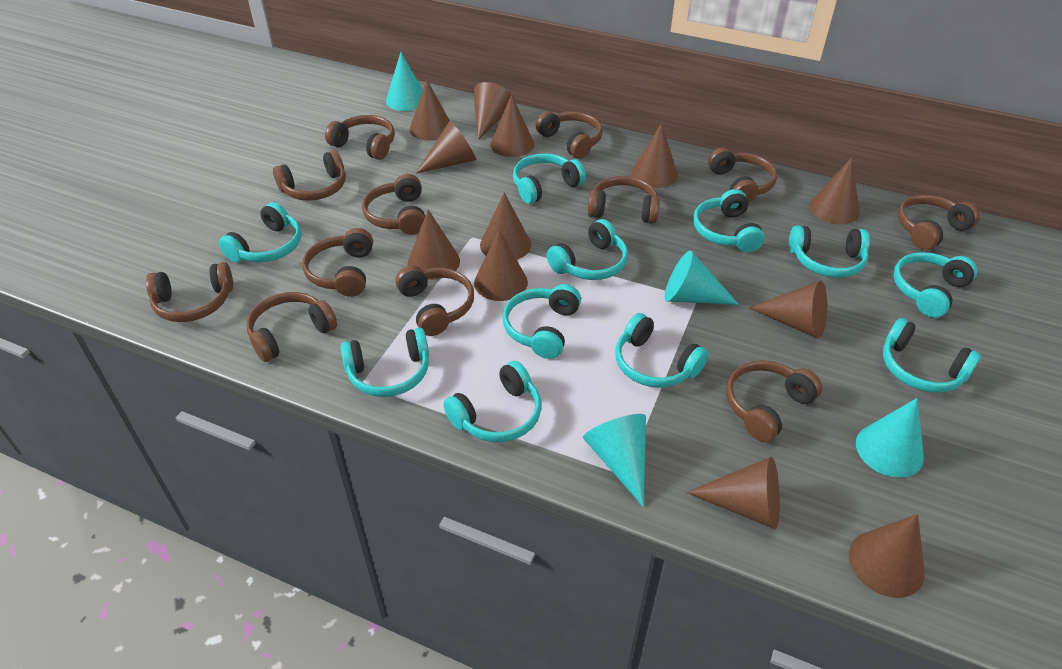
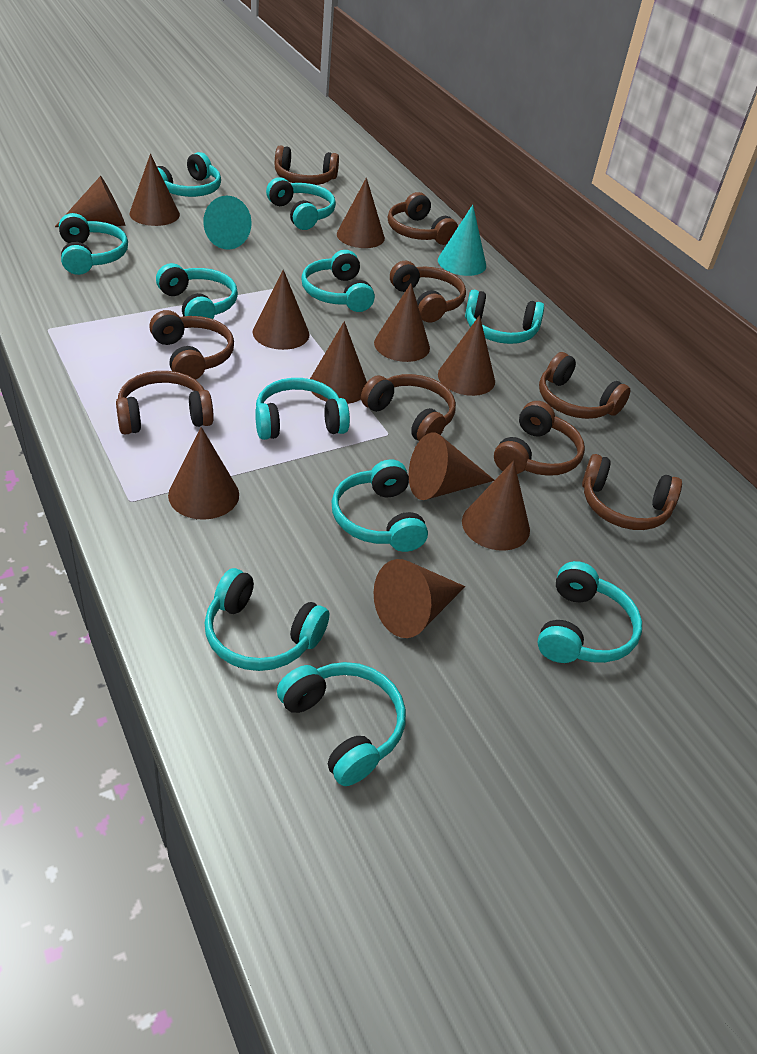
brown cone: 12 -> 11
brown headphones: 12 -> 9
turquoise cone: 4 -> 2

